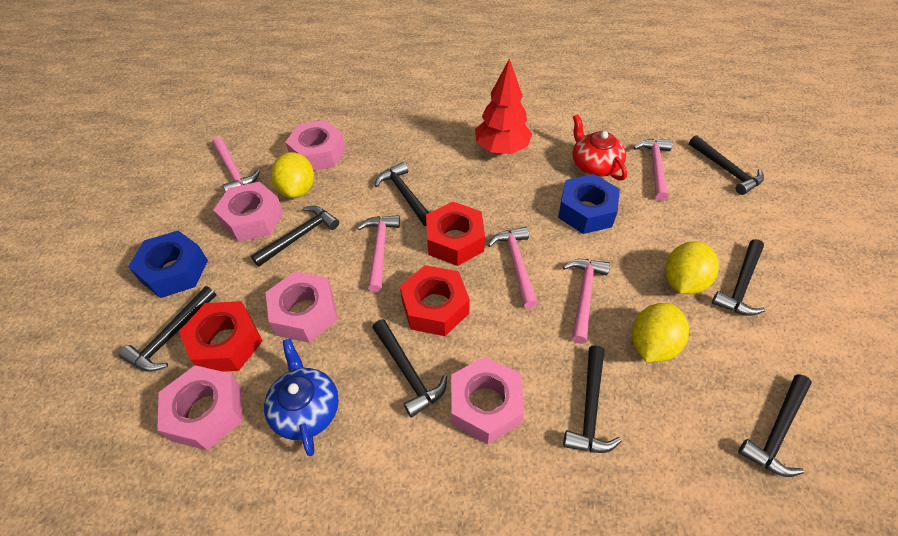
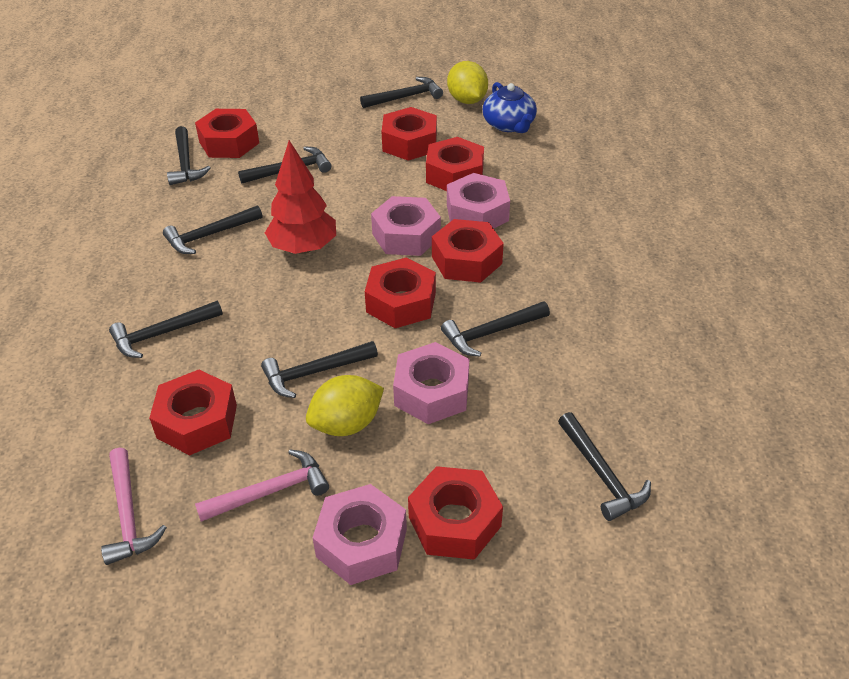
blue nut: 2 -> 0
pink hammer: 5 -> 2
pink nut: 5 -> 4
red nut: 3 -> 7
red teapot: 1 -> 0
yellow lemon: 3 -> 2

